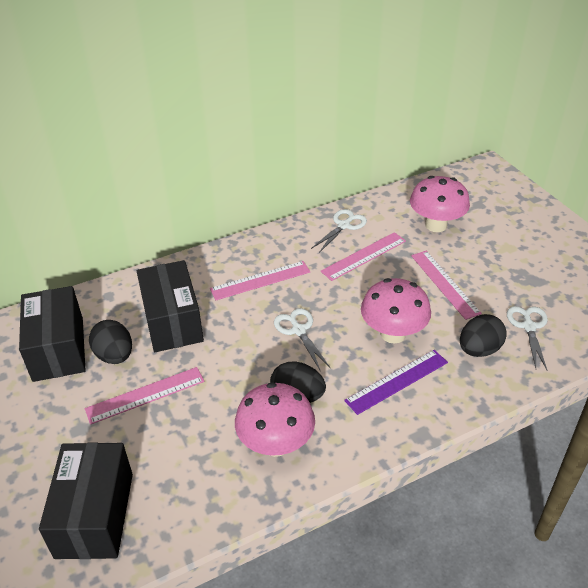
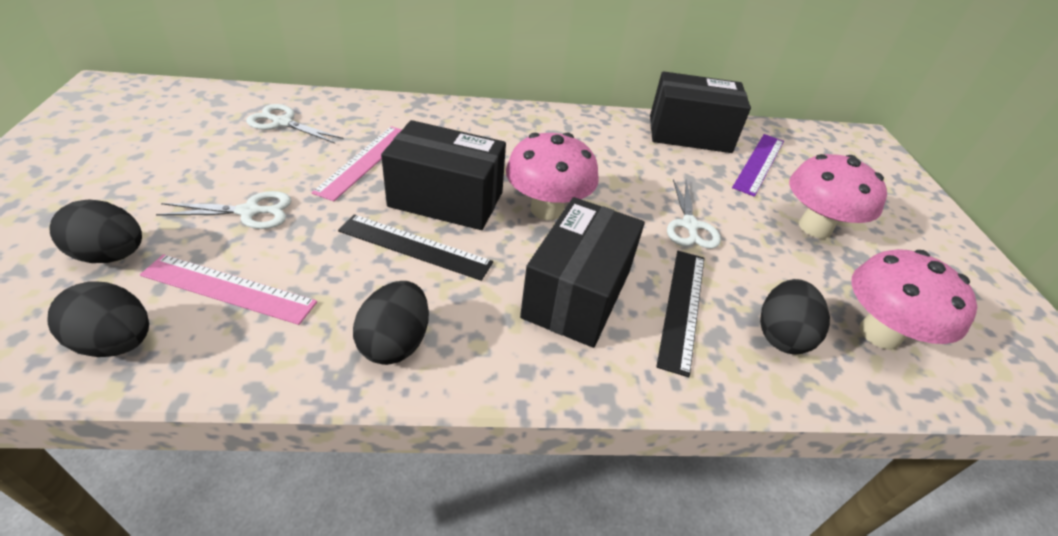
black egg: 3 -> 4
black ruler: 0 -> 2
pink ruler: 4 -> 2

